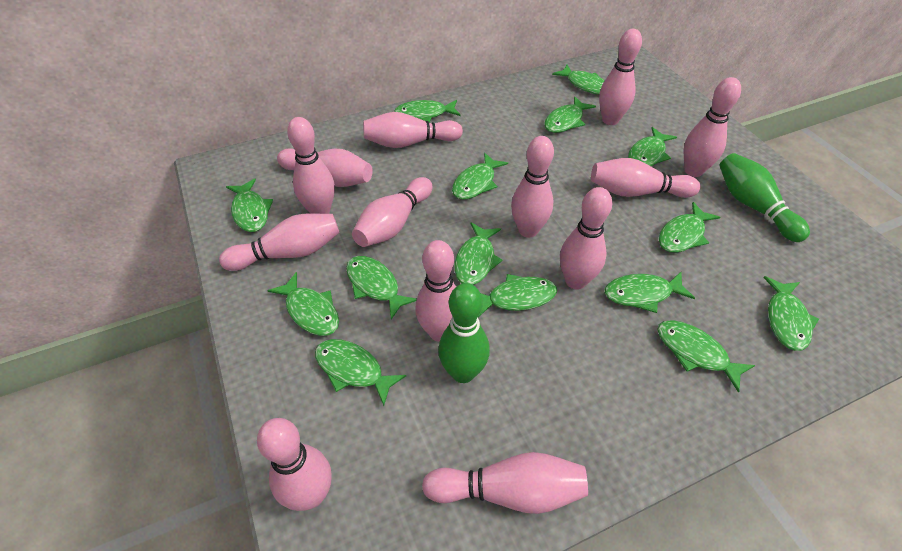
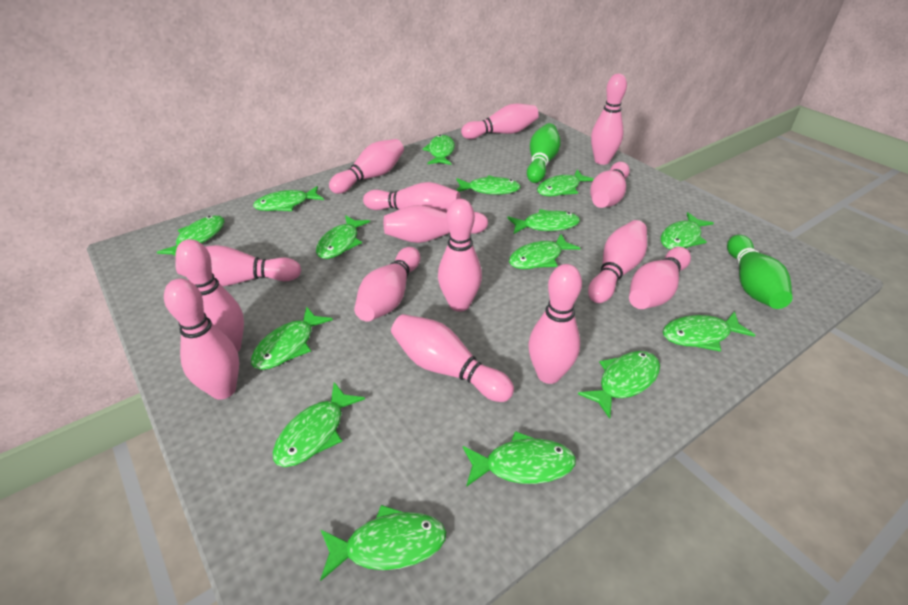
pink bowling pin: 13 -> 15

